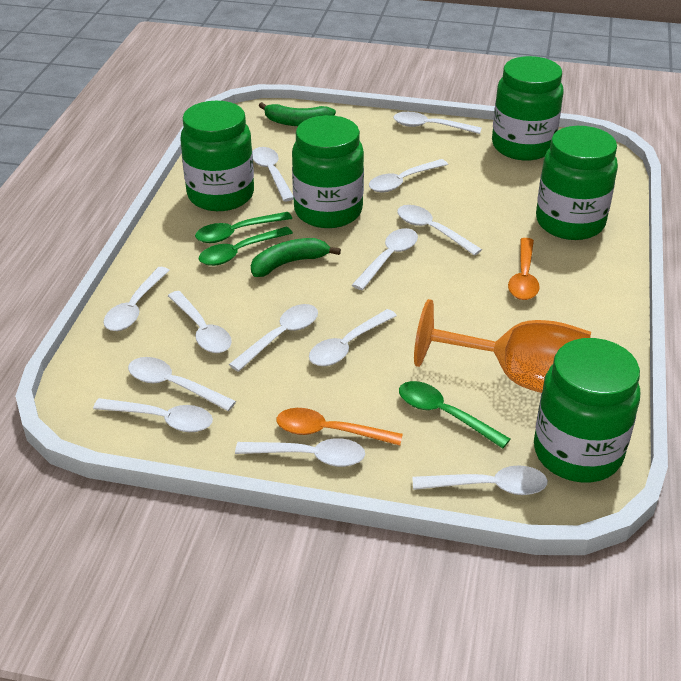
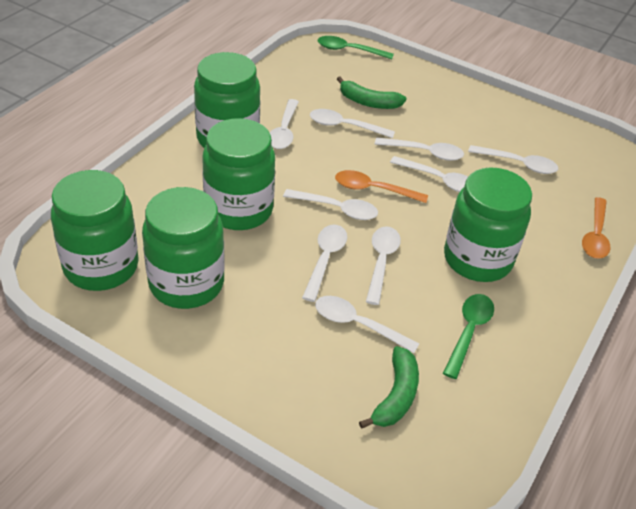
green spoon: 3 -> 2
orange goblet: 1 -> 0
white spoon: 13 -> 9

